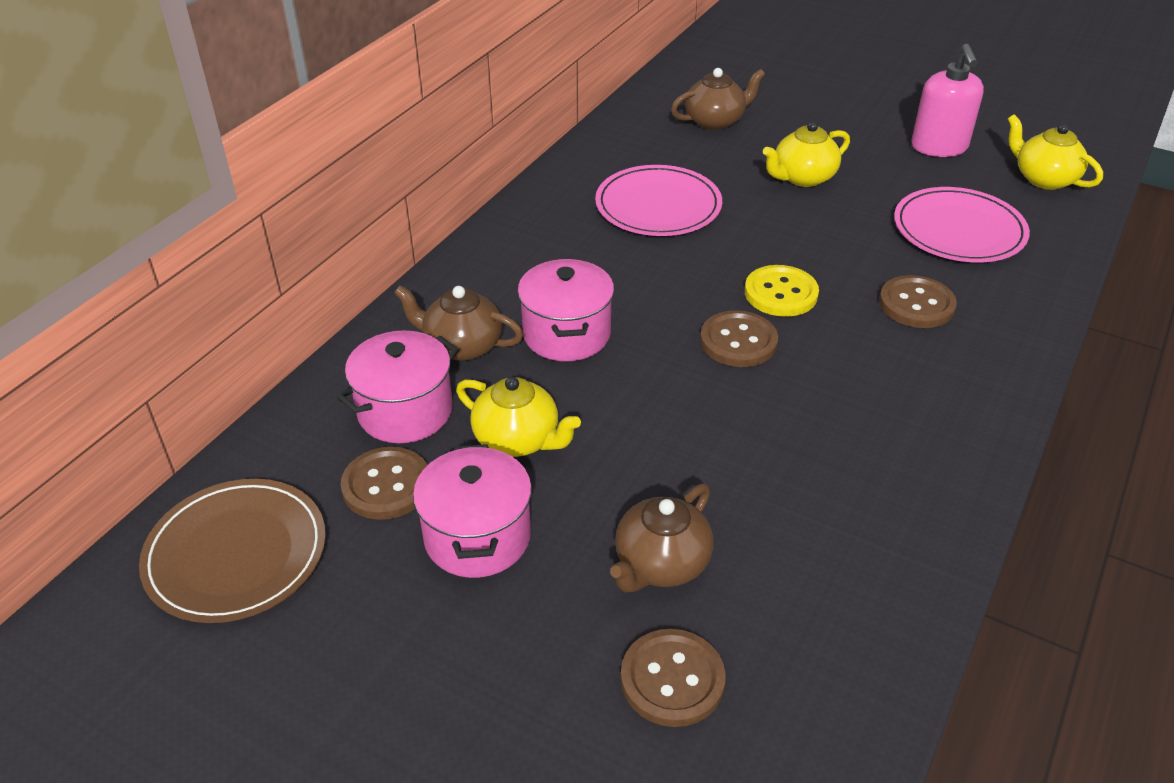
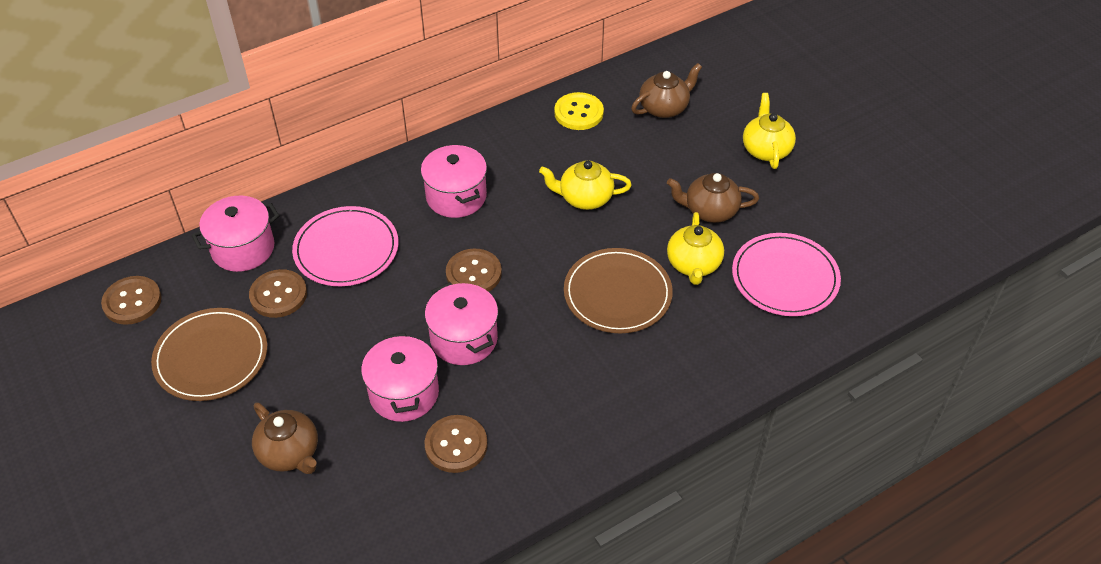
brown plate: 1 -> 2
pink pot: 3 -> 4
pink soap dispenser: 1 -> 0

